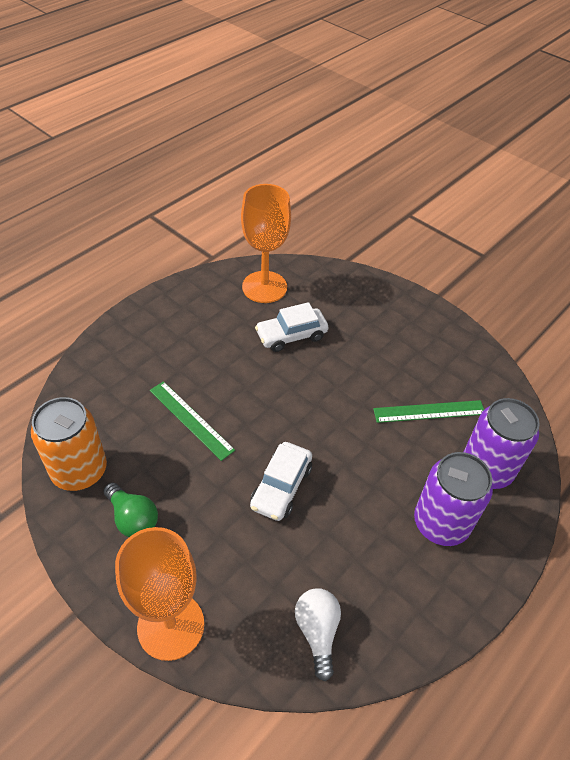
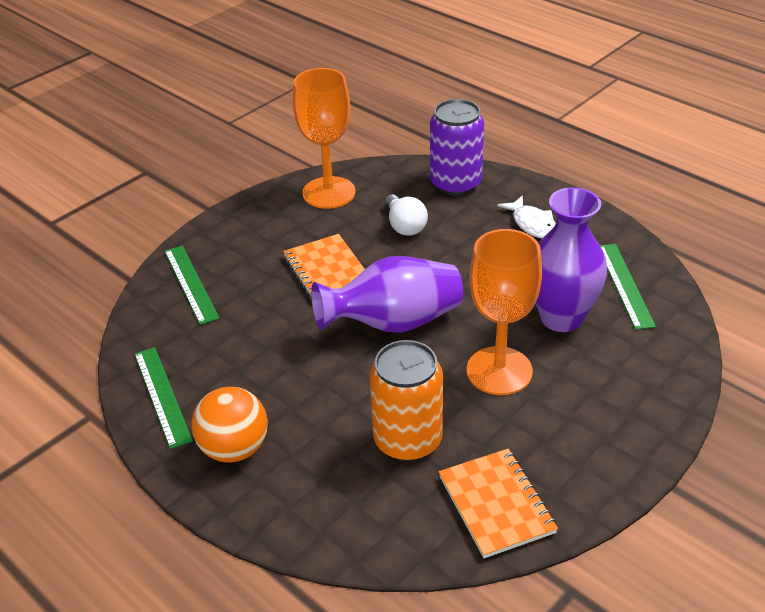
green light bulb: 1 -> 0
green ruler: 2 -> 3
orange ball: 0 -> 1
orange notebook: 0 -> 2
purple can: 2 -> 1
purple vase: 0 -> 2
white car: 2 -> 0
white fish: 0 -> 1

